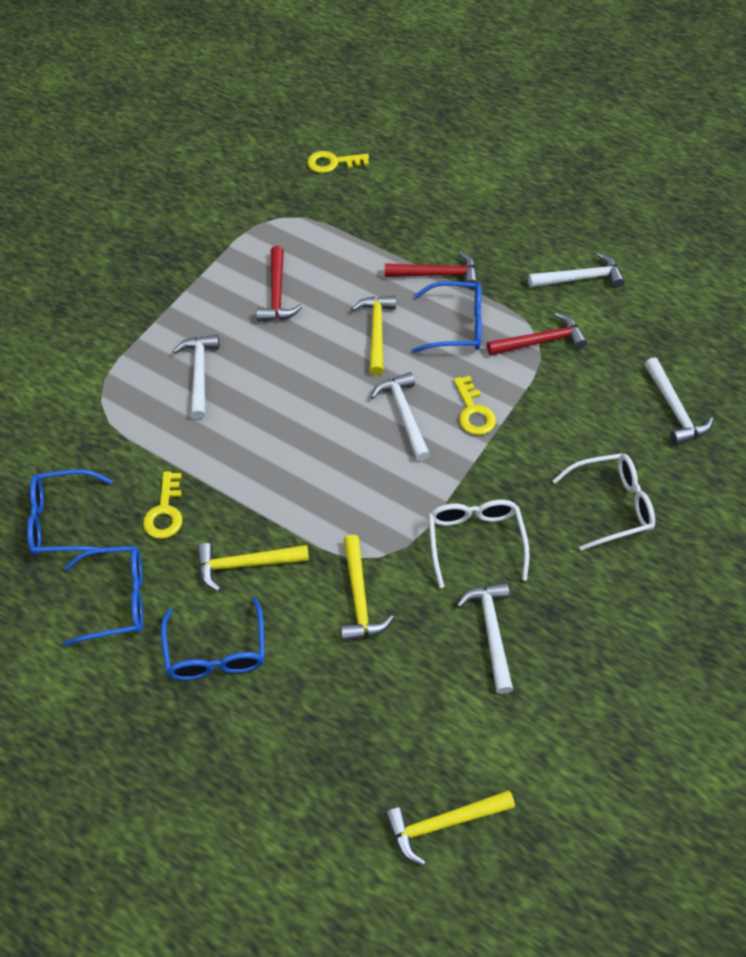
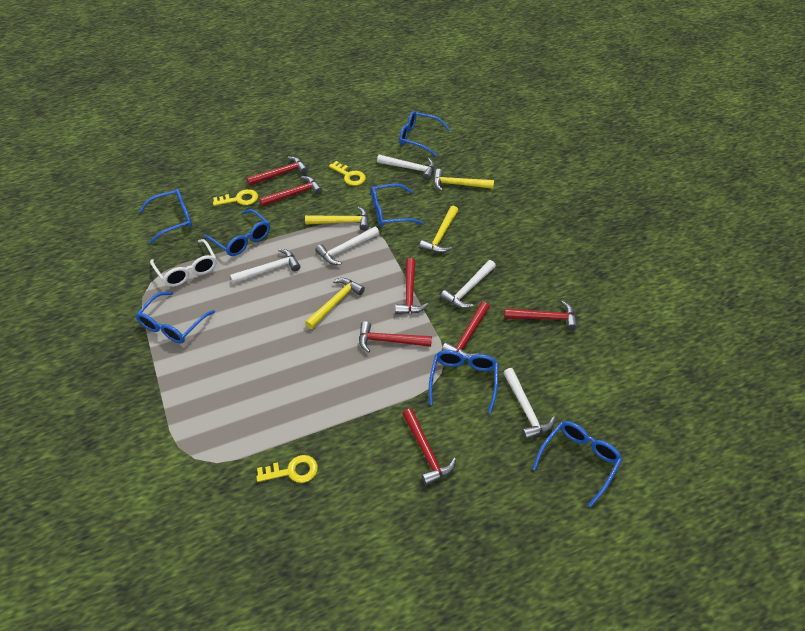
blue glasses: 4 -> 7
red hammer: 3 -> 7
white glasses: 2 -> 1

